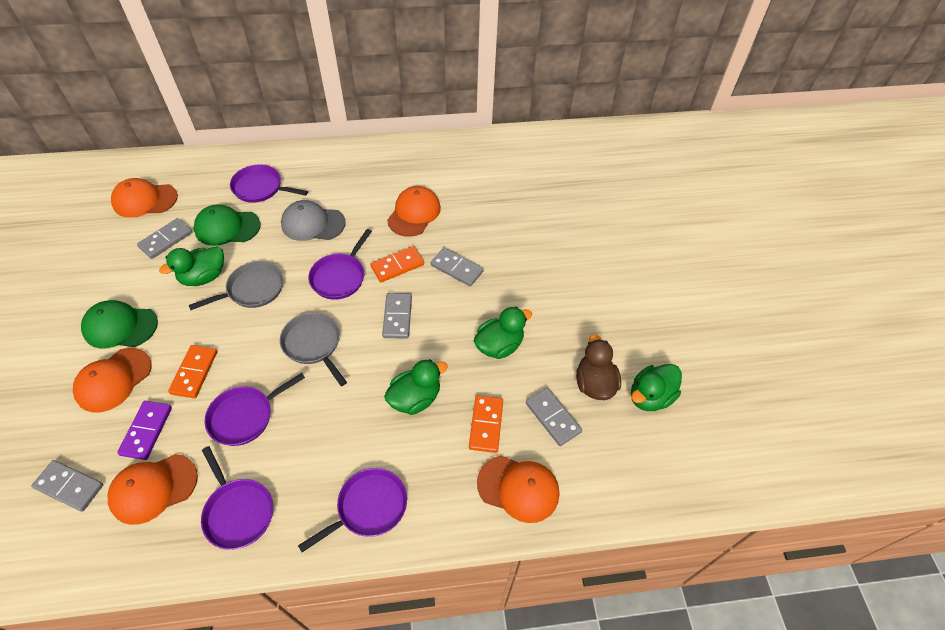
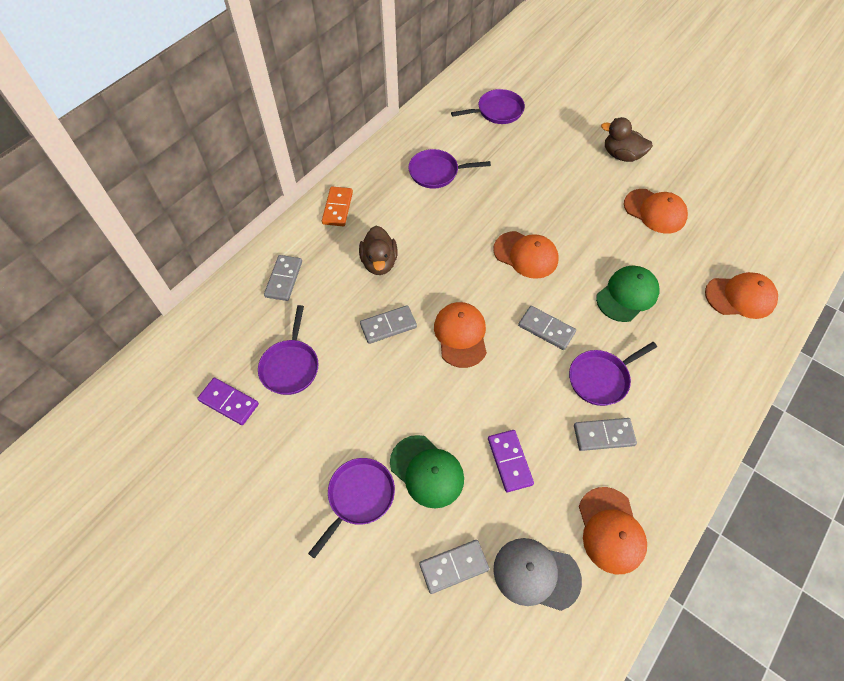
brown duck: 1 -> 2
green duck: 4 -> 0
grey pan: 2 -> 0
orange domino: 3 -> 1
purple domino: 1 -> 2

